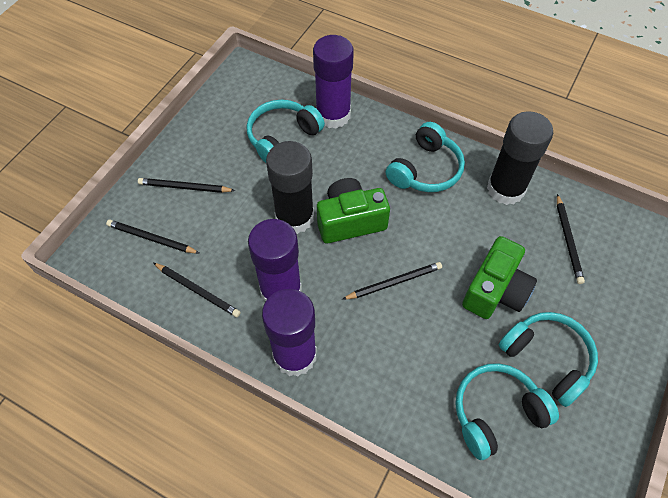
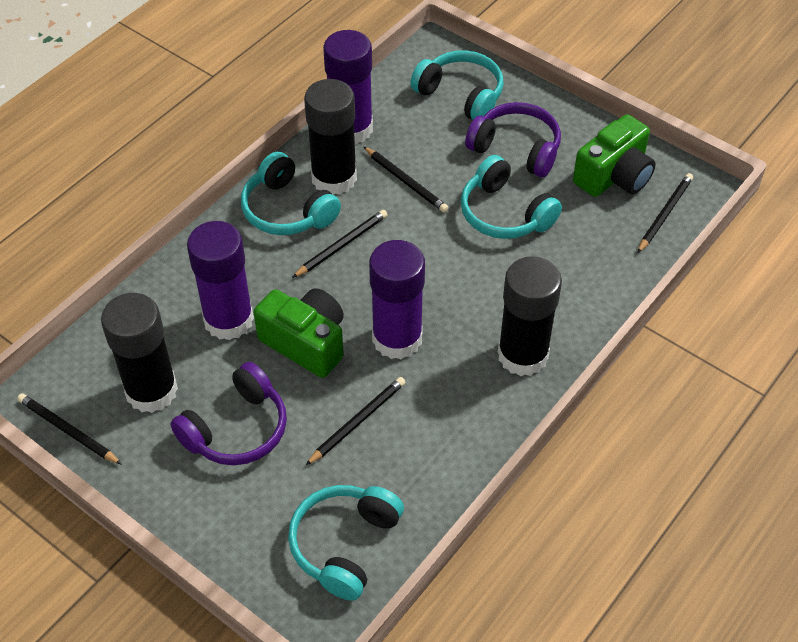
black glue stick: 2 -> 3
purple headphones: 0 -> 2

